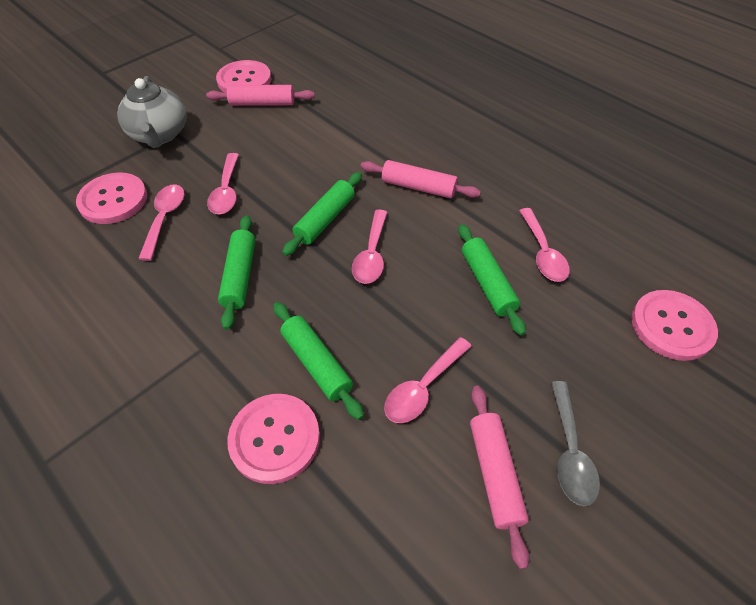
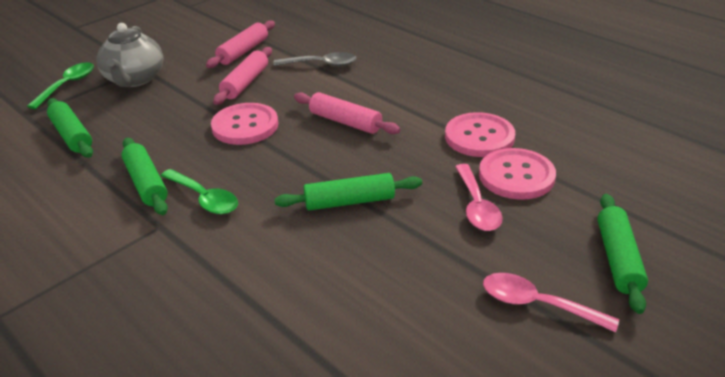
green spoon: 0 -> 2
pink button: 4 -> 3
pink spoon: 5 -> 2

